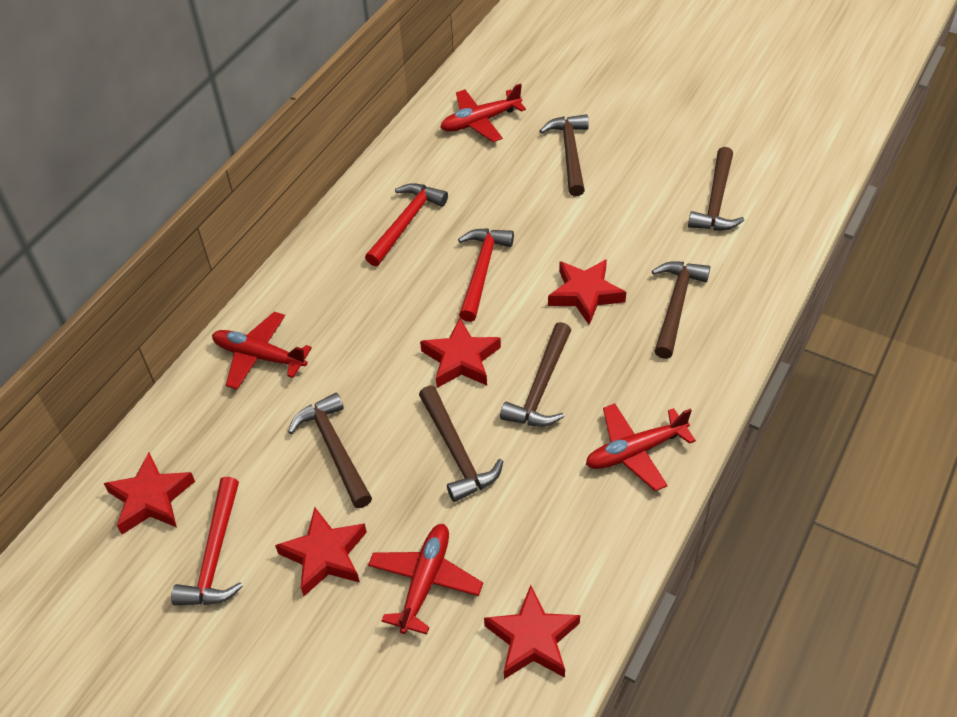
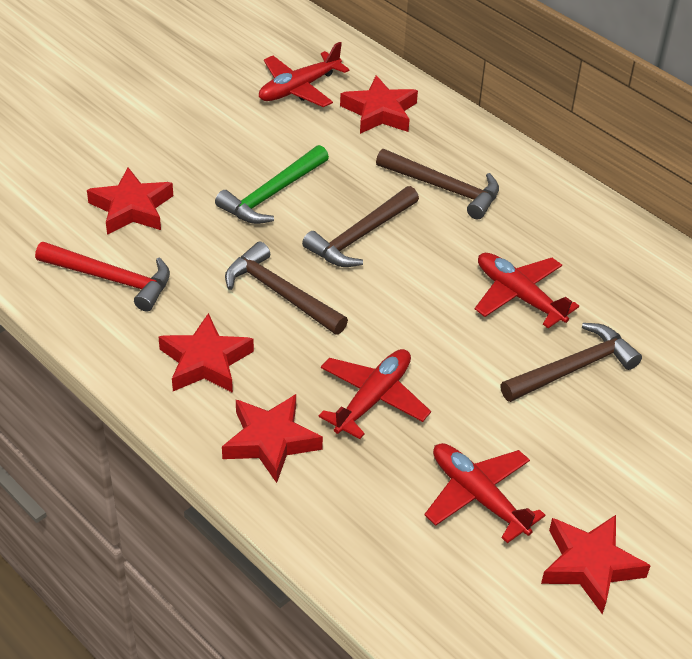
brown hammer: 6 -> 4
green hammer: 0 -> 1
red hammer: 3 -> 1

